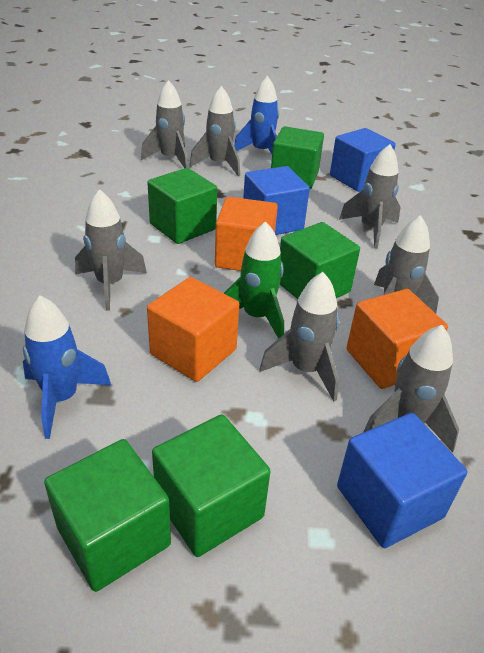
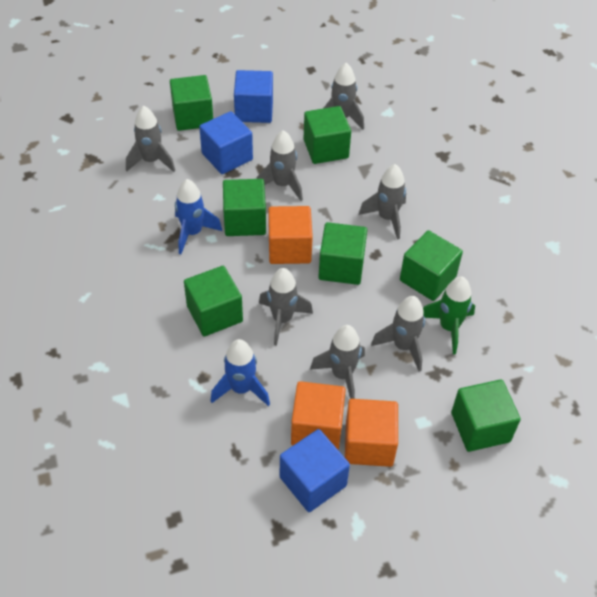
green cube: 5 -> 7

